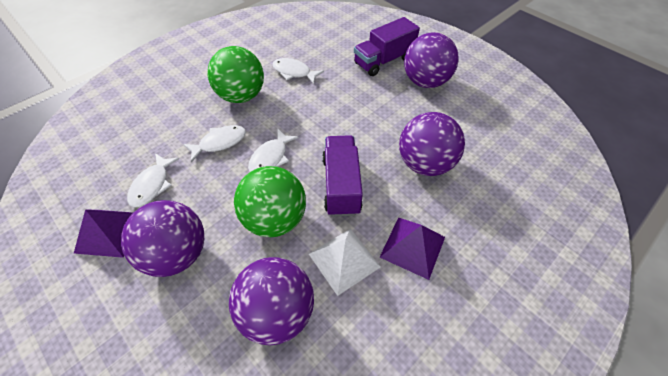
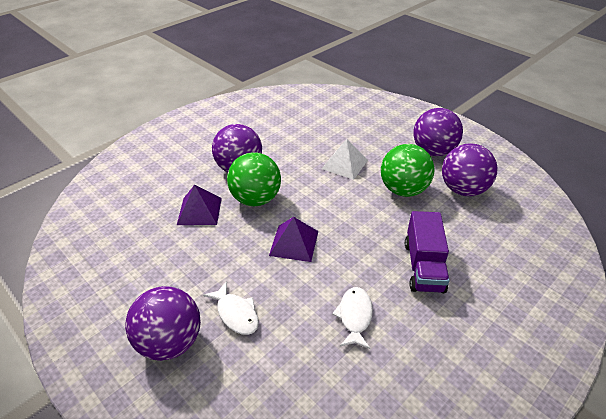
purple truck: 2 -> 1
white fish: 4 -> 2

